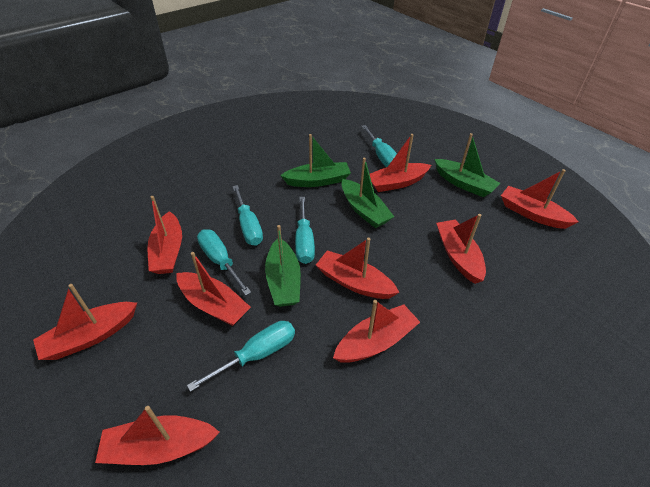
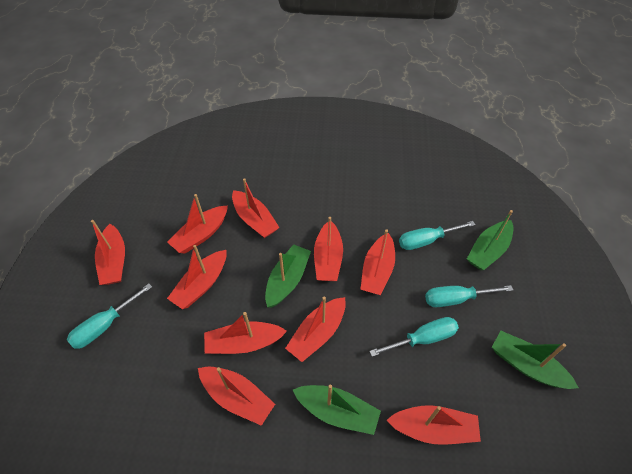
red boat: 9 -> 10
turquoise screwdriver: 5 -> 4

